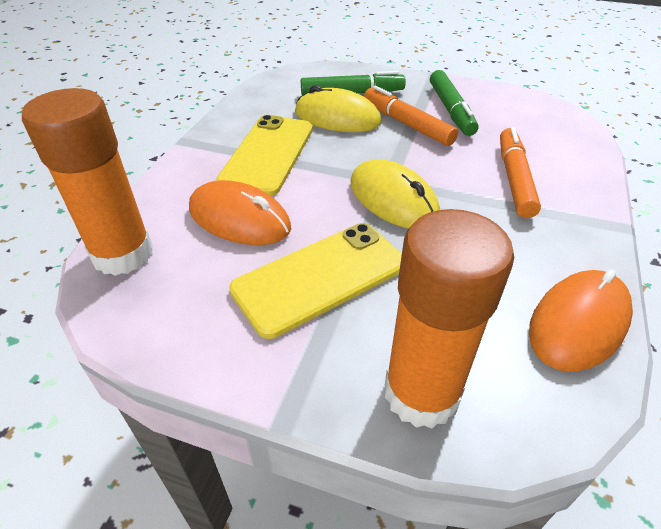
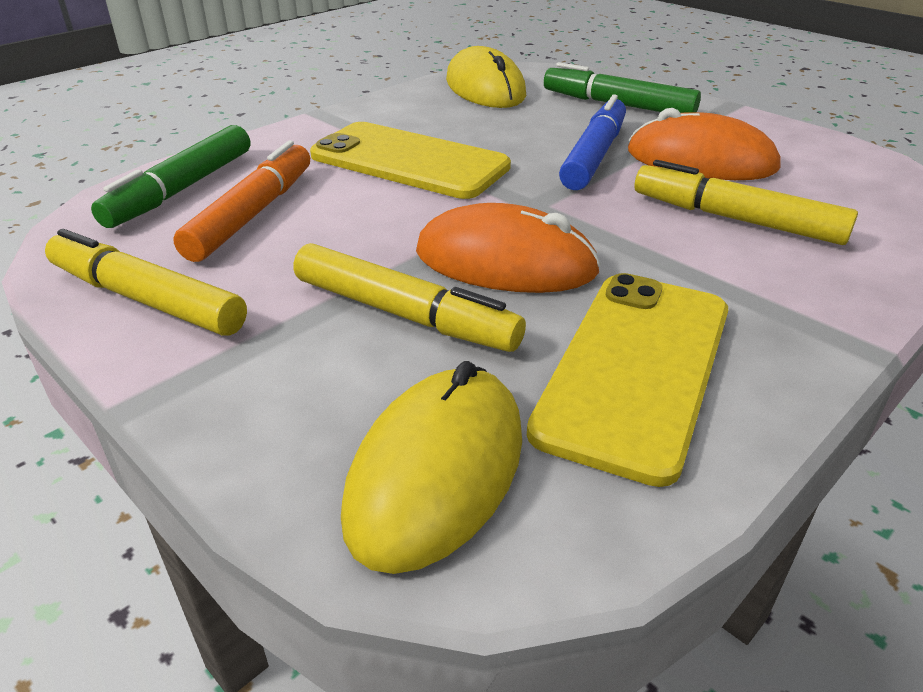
blue marker: 0 -> 1
orange glue stick: 2 -> 0
orange marker: 2 -> 1
yellow marker: 0 -> 3

